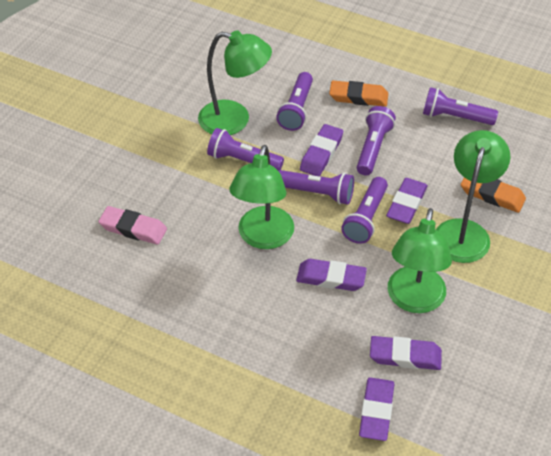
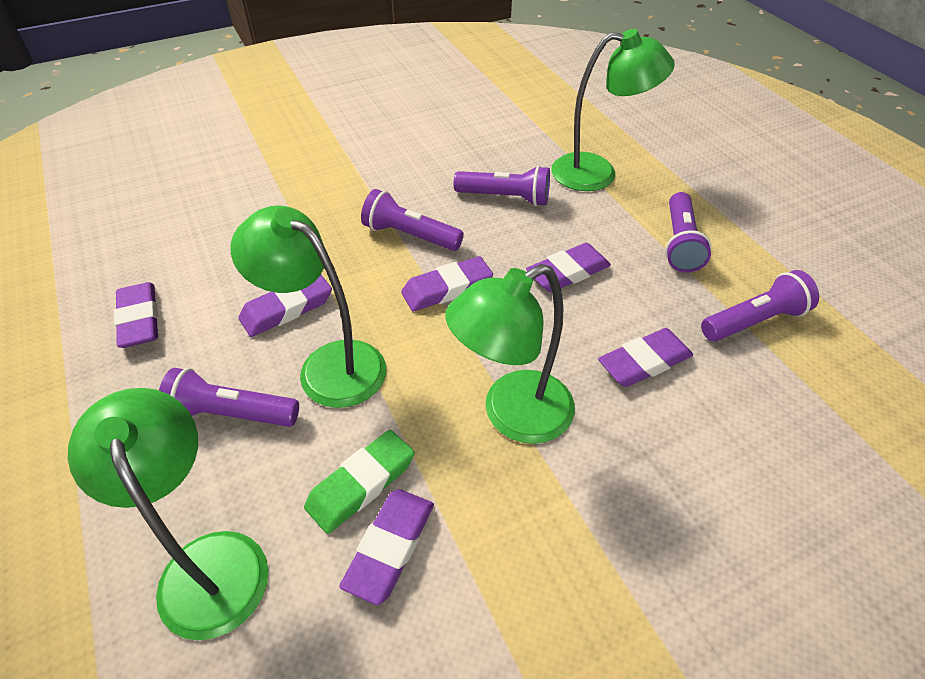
green eraser: 0 -> 1
orange eraser: 2 -> 0
pink eraser: 1 -> 0
purple eraser: 5 -> 6
purple flashlight: 6 -> 5

